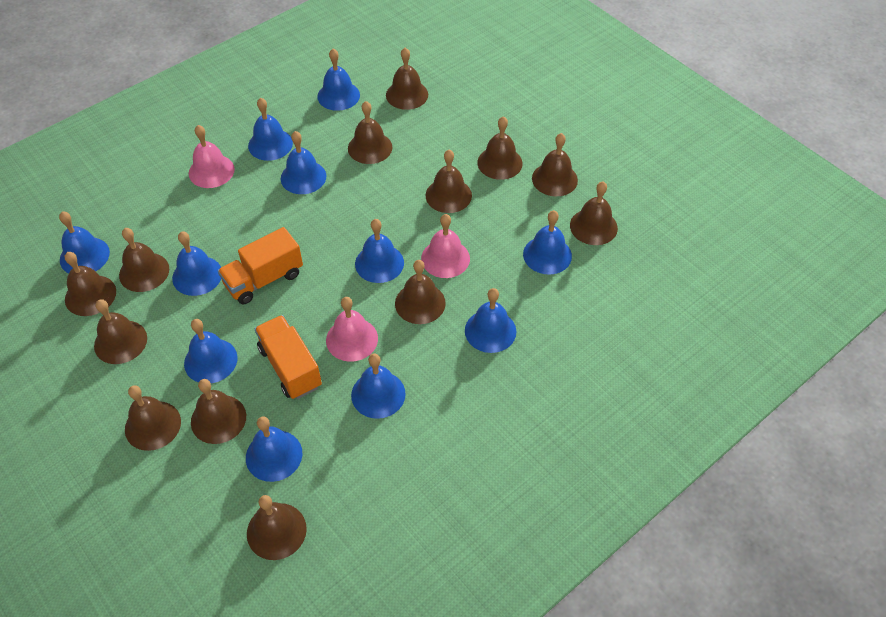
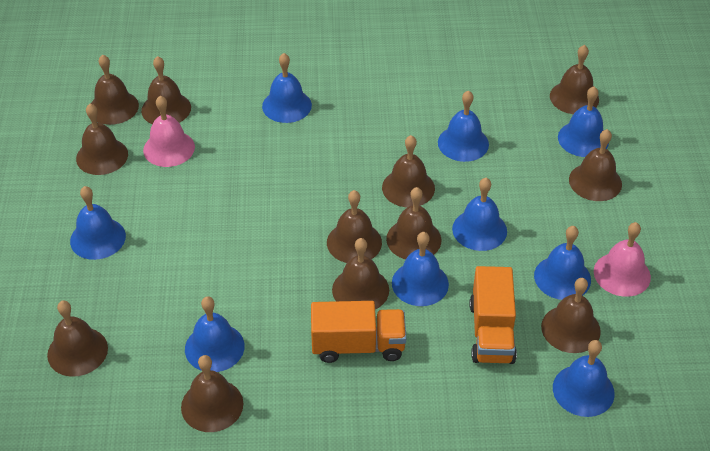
blue bell: 11 -> 9
brown bell: 13 -> 12
pink bell: 3 -> 2

